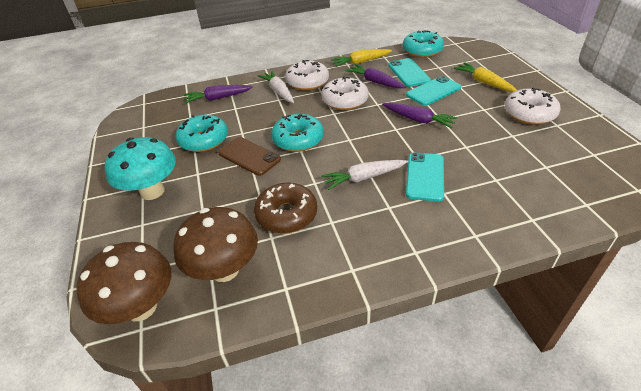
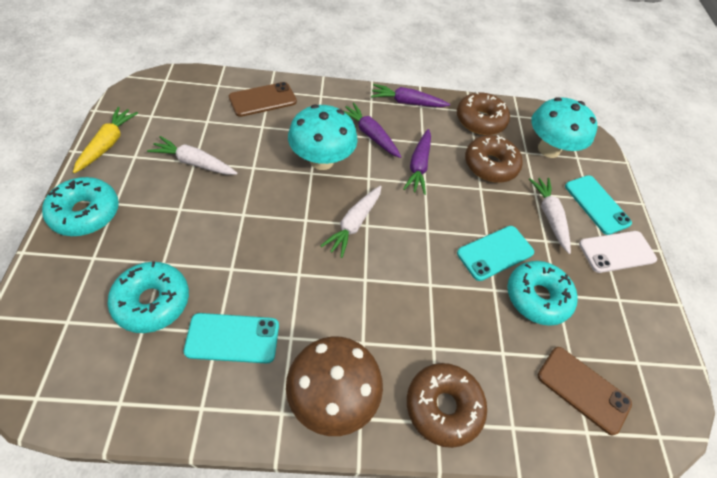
brown donut: 1 -> 3
brown mushroom: 2 -> 1
brown phone: 1 -> 2
turquoise mushroom: 1 -> 2
white carrot: 2 -> 3
white donut: 3 -> 0
white phone: 0 -> 1
yellow carrot: 2 -> 1

